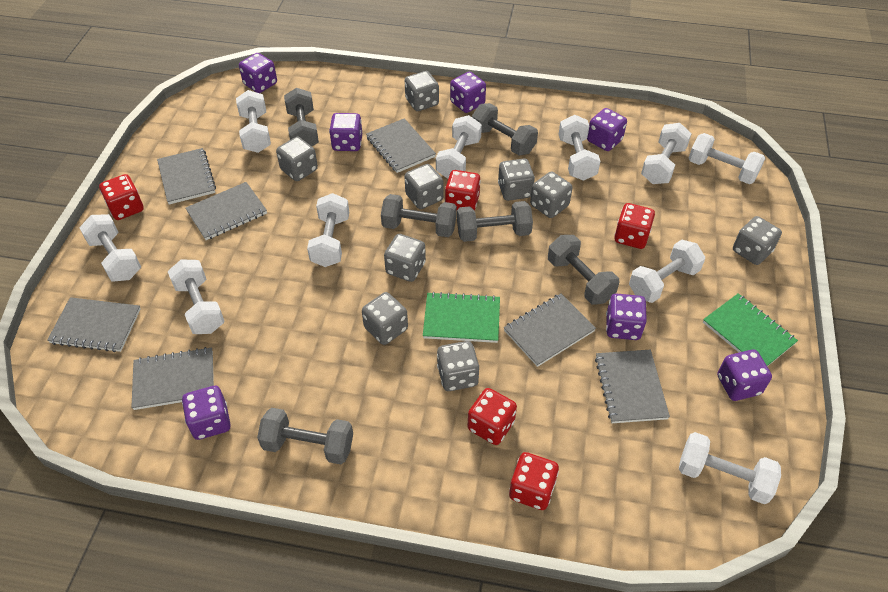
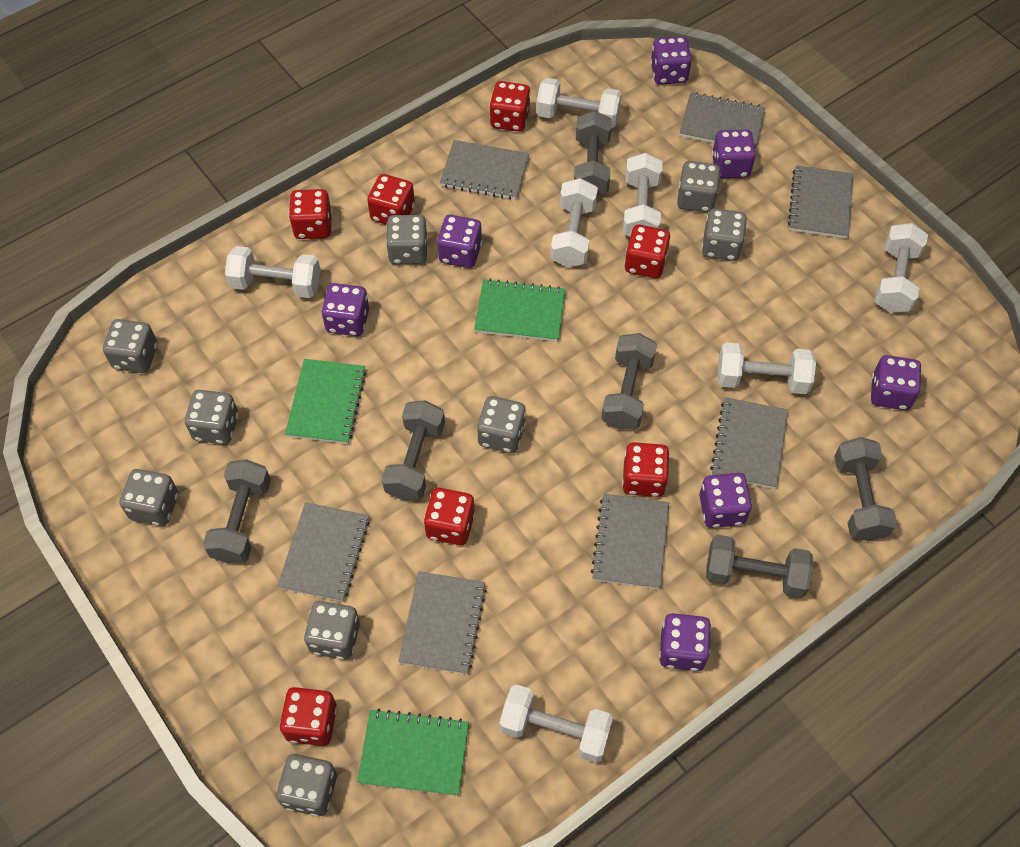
green notebook: 2 -> 3
red dice: 5 -> 7
white dumbbell: 10 -> 7

